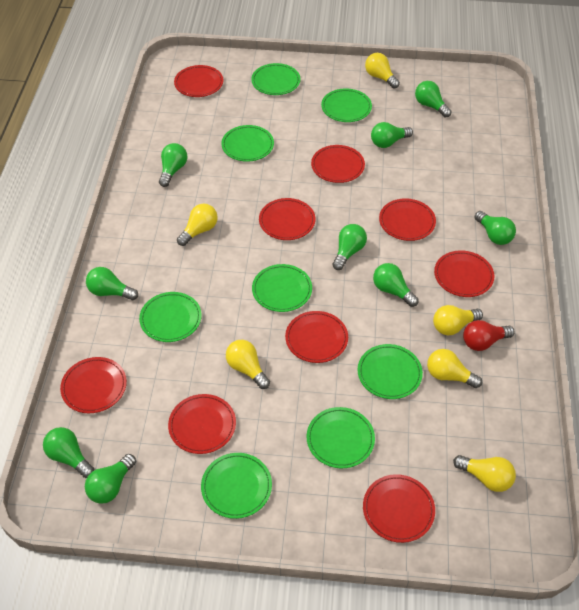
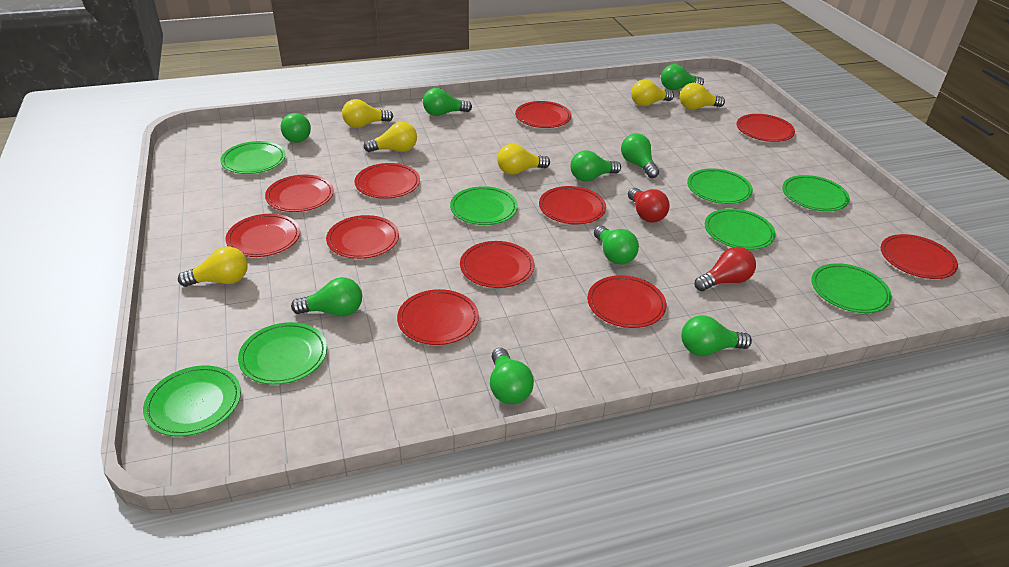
red light bulb: 1 -> 2
red plate: 9 -> 11

